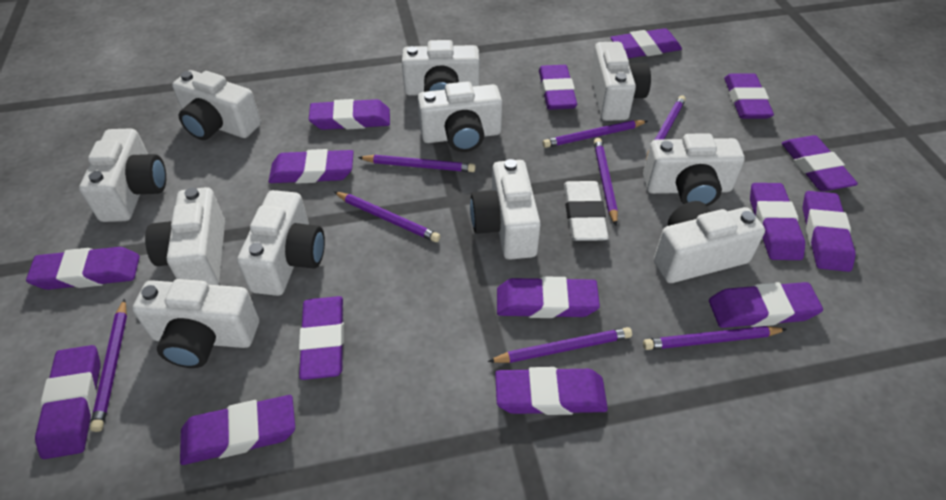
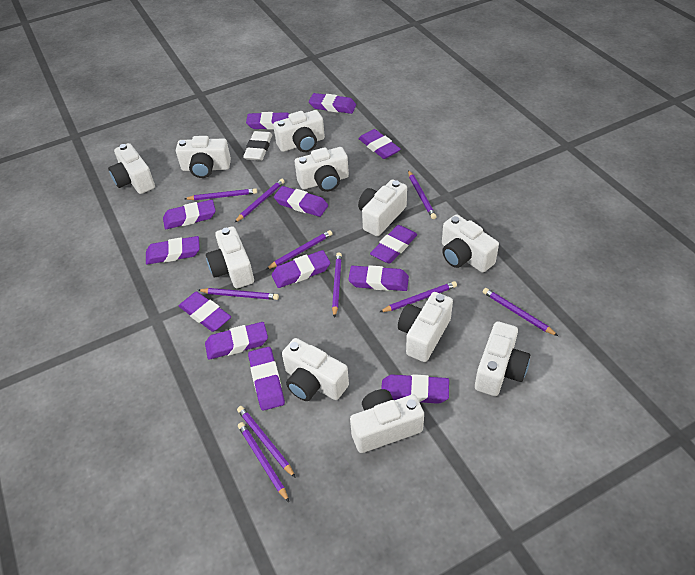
purple eraser: 15 -> 13
purple pencil: 8 -> 10

